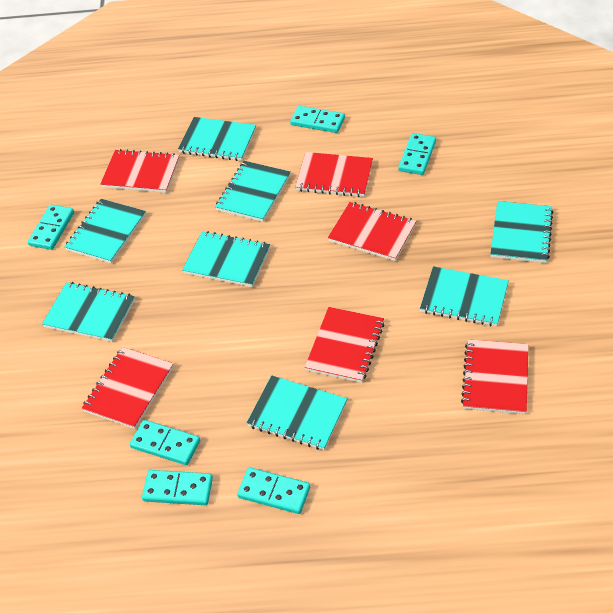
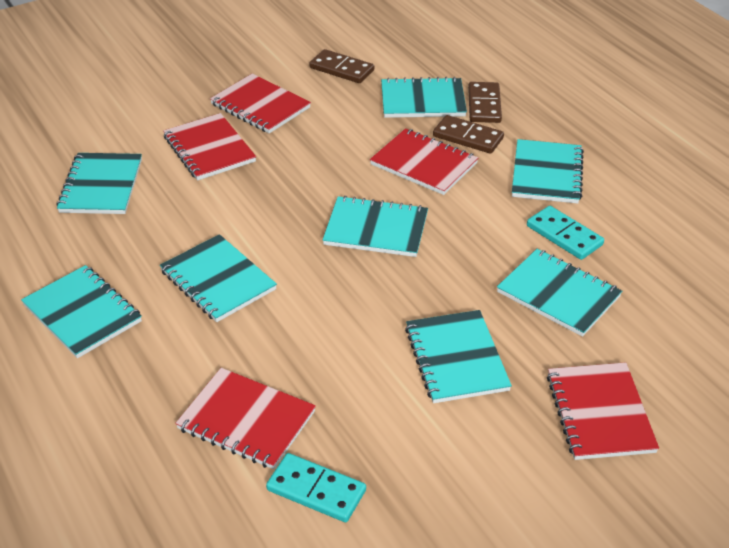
brown domino: 0 -> 3
red notebook: 6 -> 5
turquoise domino: 6 -> 2

